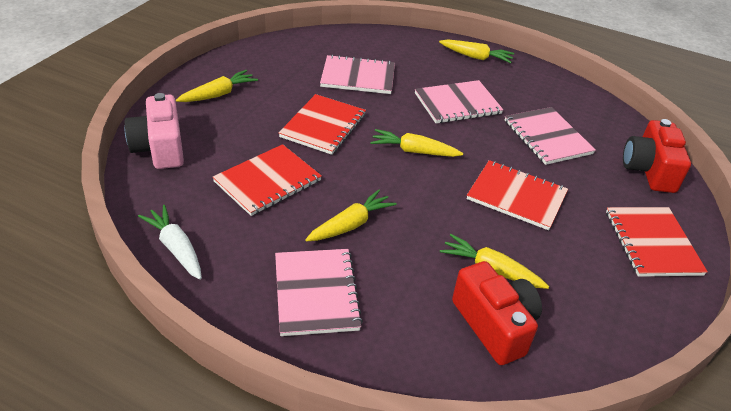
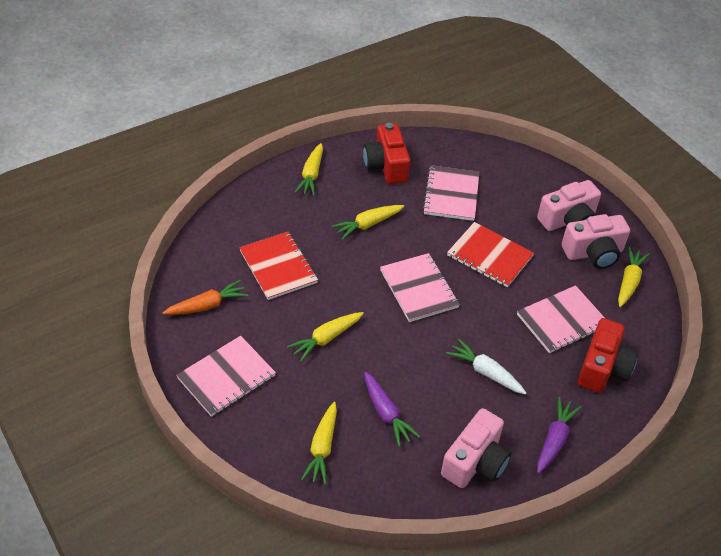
orange carrot: 0 -> 1
pink camera: 1 -> 3
purple carrot: 0 -> 2
red notebook: 4 -> 2

